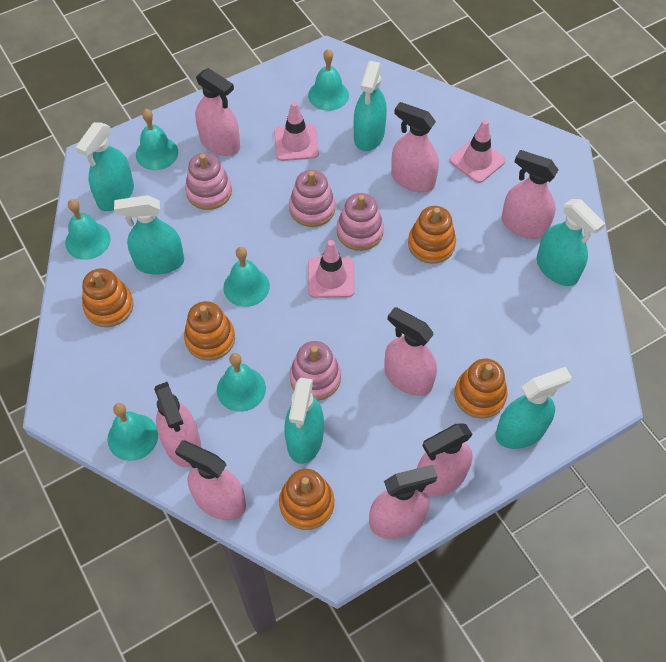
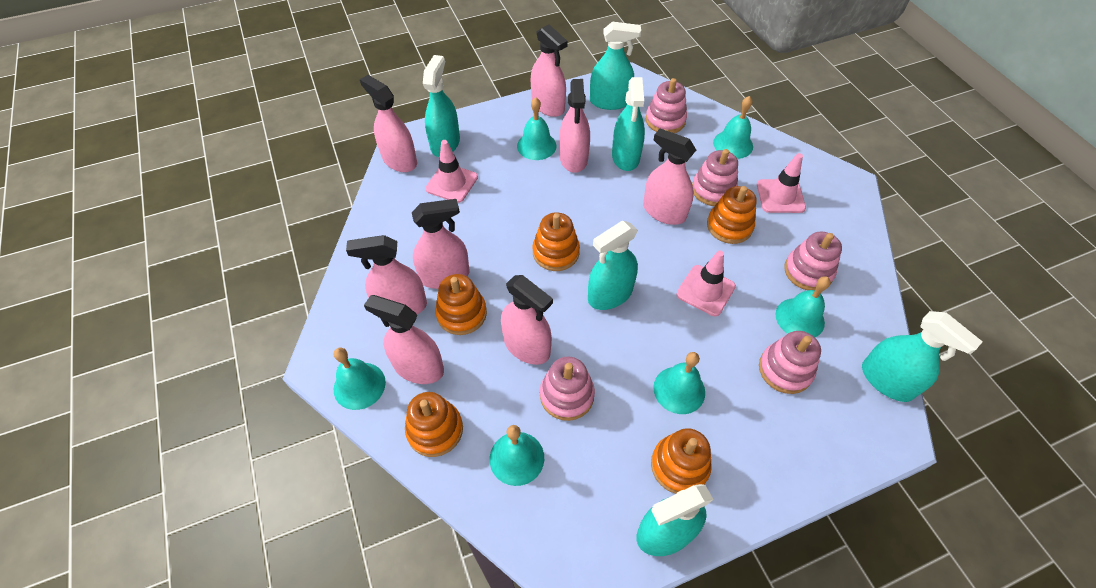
pink stacking toy: 4 -> 5

